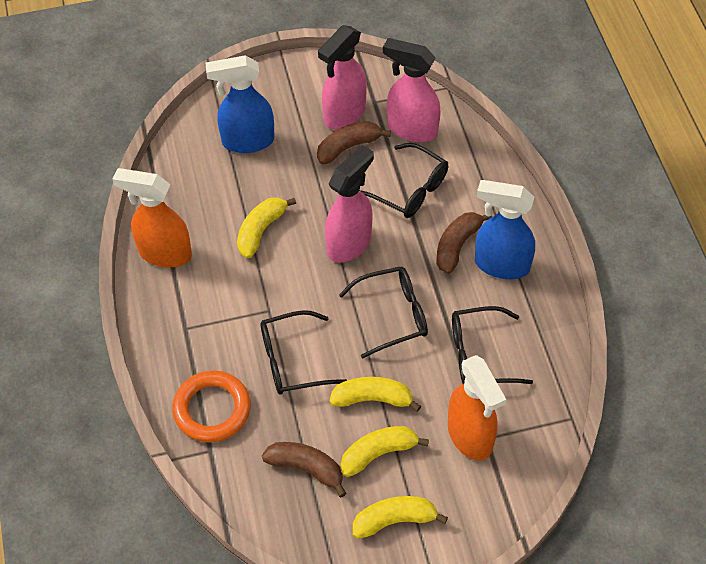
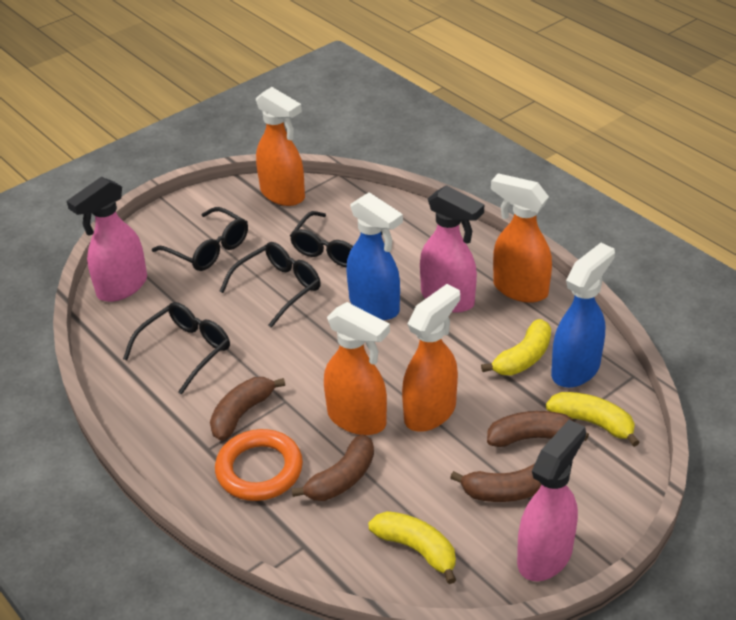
brown banana: 3 -> 4
orange spray bottle: 2 -> 4
yellow banana: 4 -> 3

